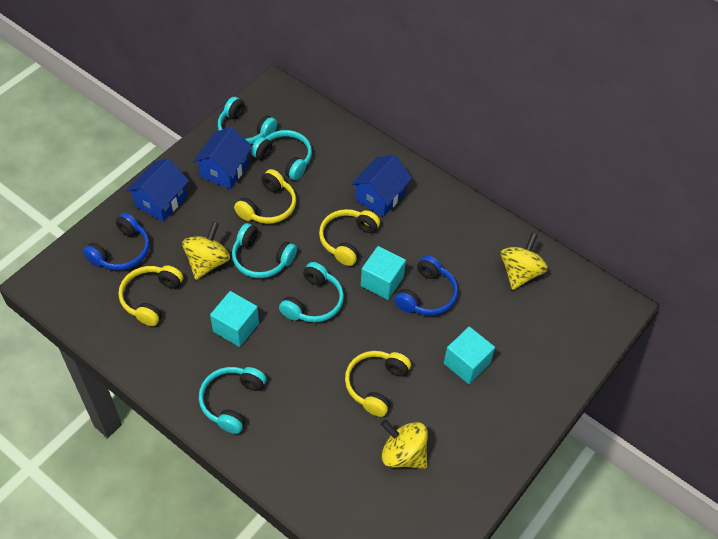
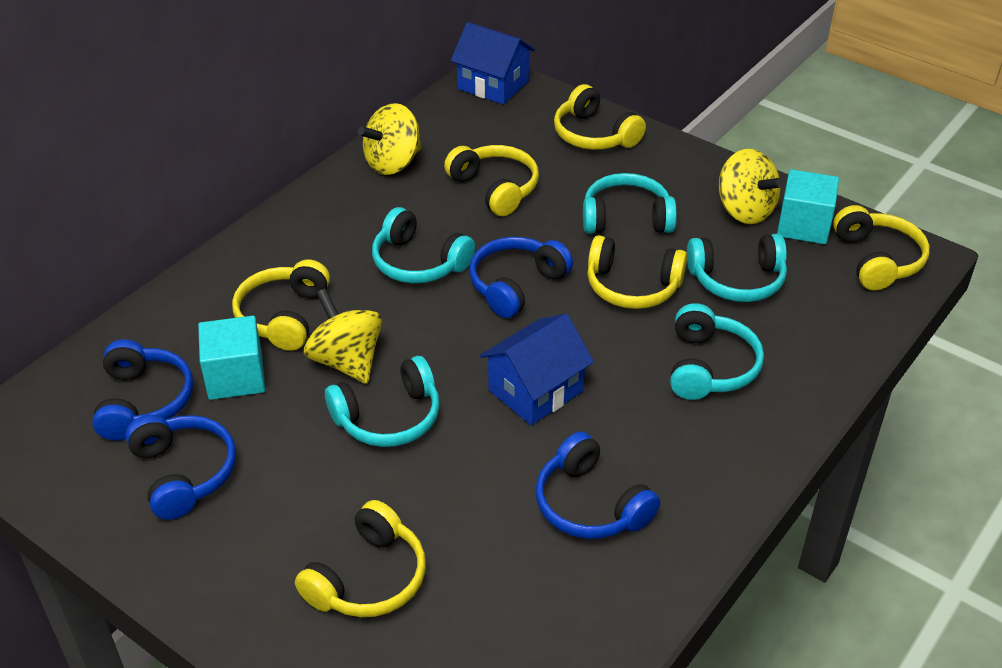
blue headphones: 2 -> 4
blue house: 3 -> 2
turquoise cube: 3 -> 2
yellow headphones: 4 -> 6

